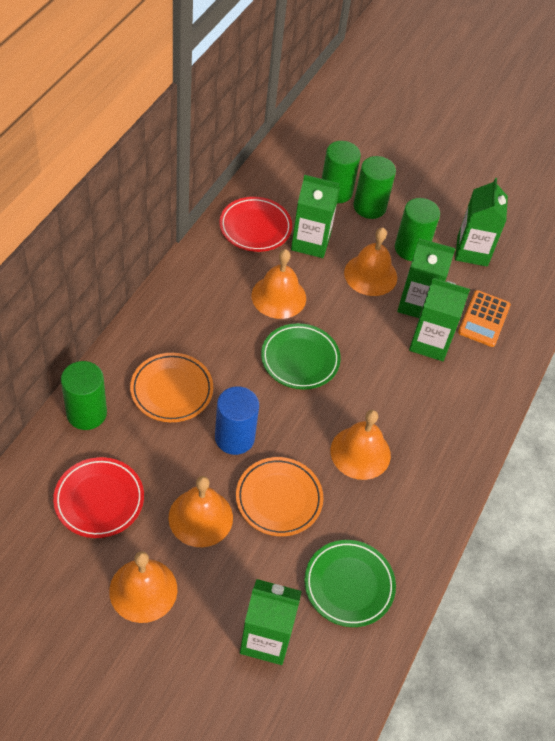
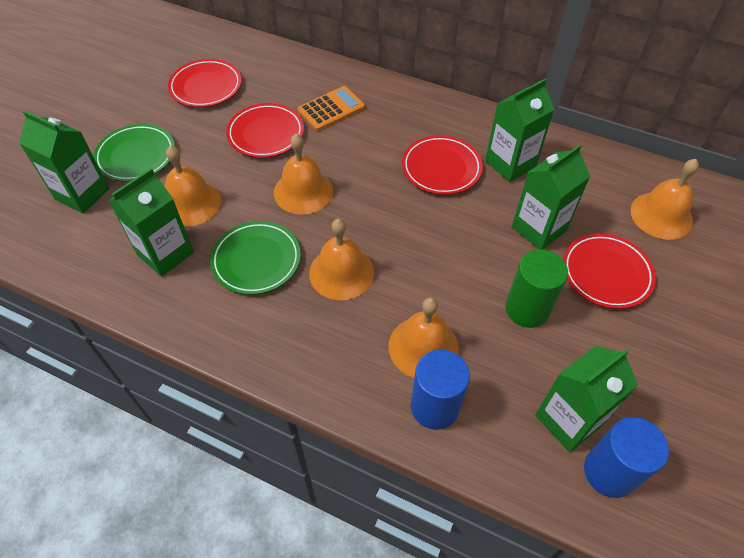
blue cylinder: 1 -> 2
green cylinder: 4 -> 1
orange plate: 2 -> 0
red plate: 2 -> 4

